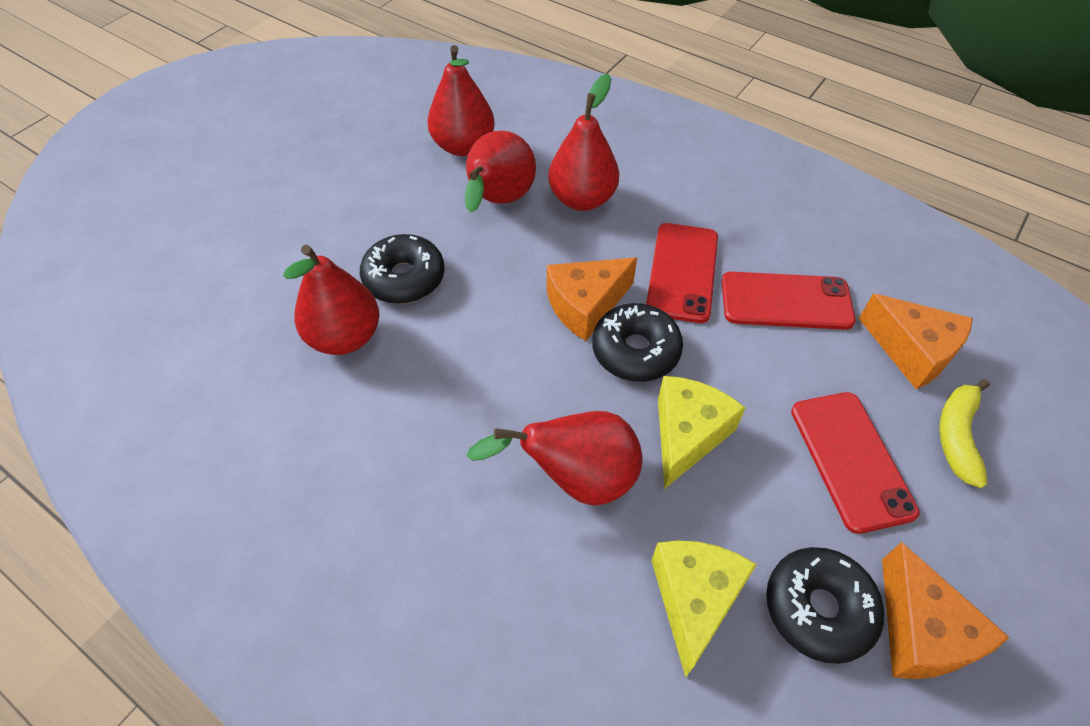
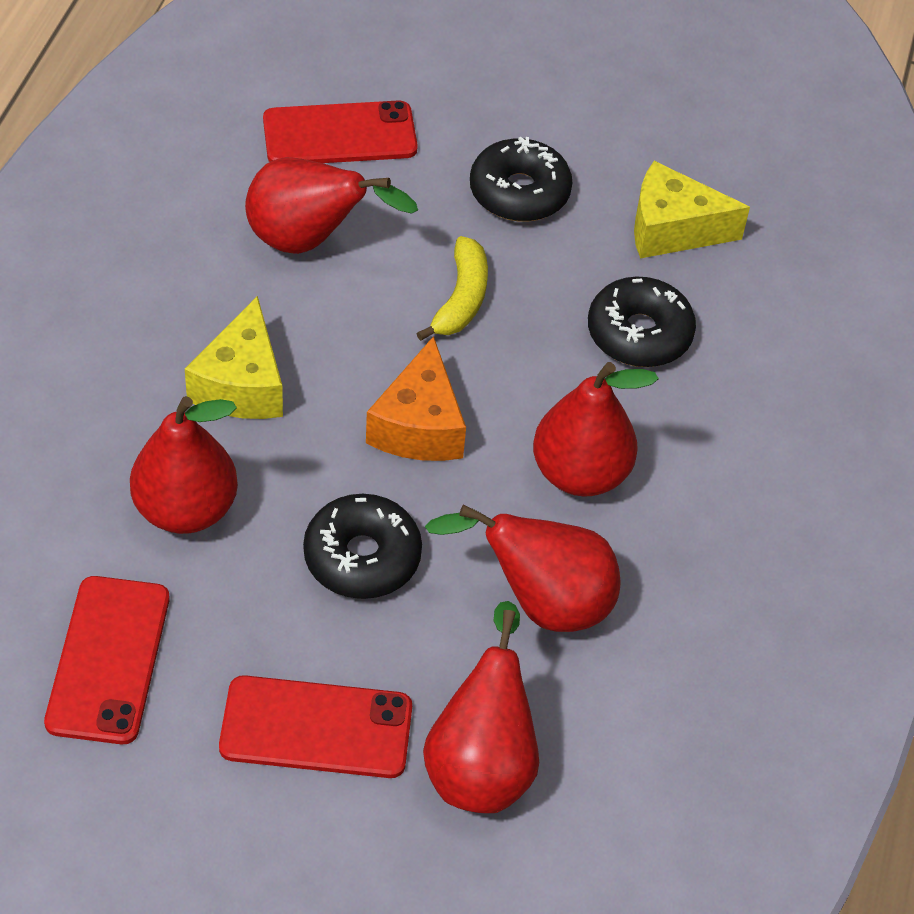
orange cheese: 3 -> 1

